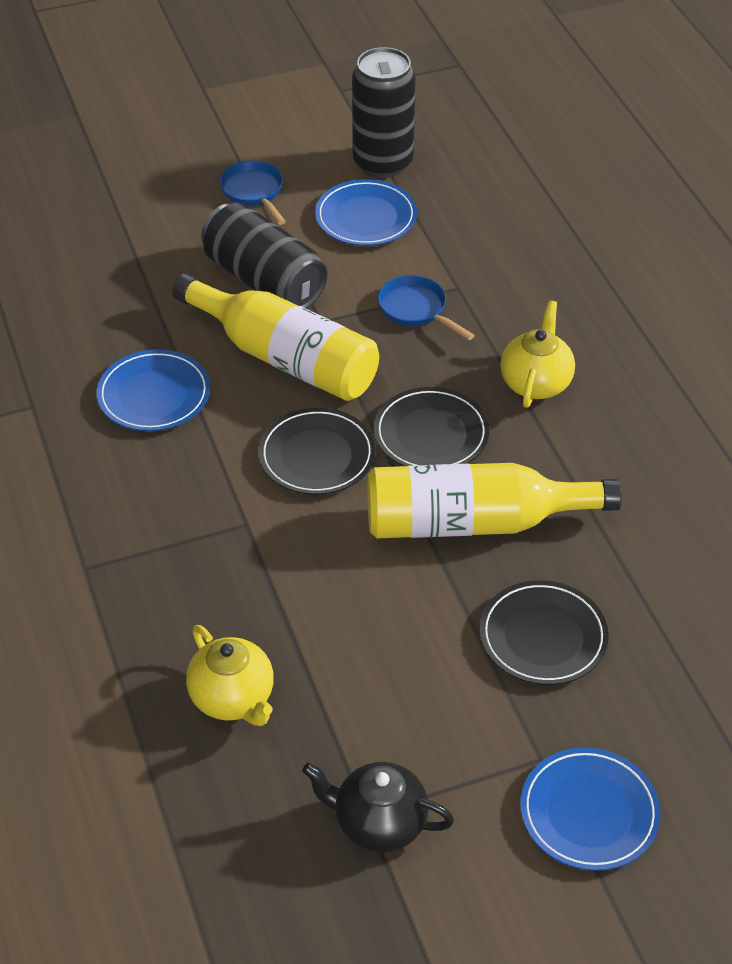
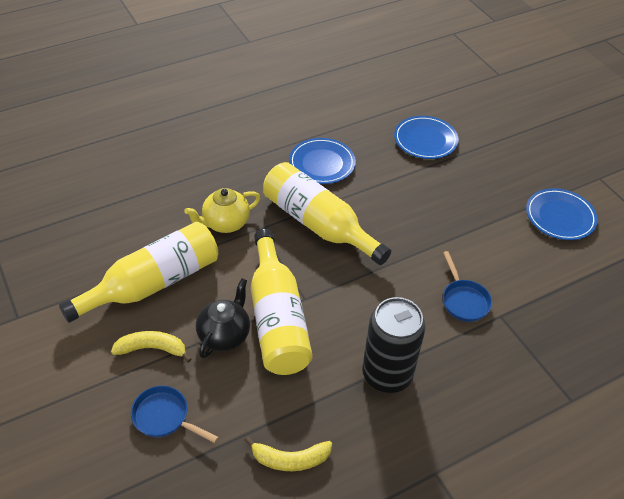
black can: 2 -> 1
black plate: 3 -> 0
yellow banana: 0 -> 2
yellow bottle: 2 -> 3
yellow teapot: 2 -> 1

